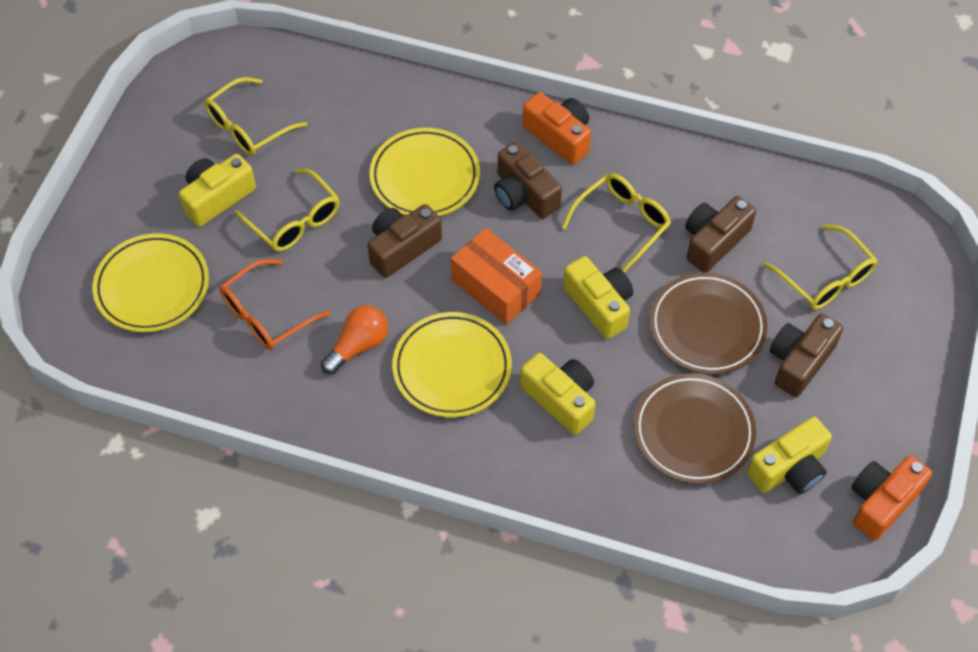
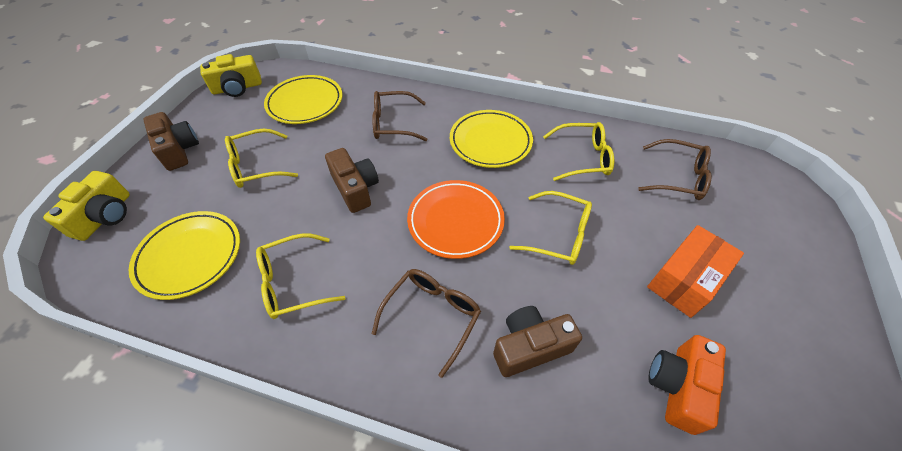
brown camera: 4 -> 3
brown glasses: 0 -> 3
brown plate: 2 -> 0
orange camera: 2 -> 1
orange glasses: 1 -> 0
orange light bulb: 1 -> 0
orange plate: 0 -> 1
yellow camera: 4 -> 2

